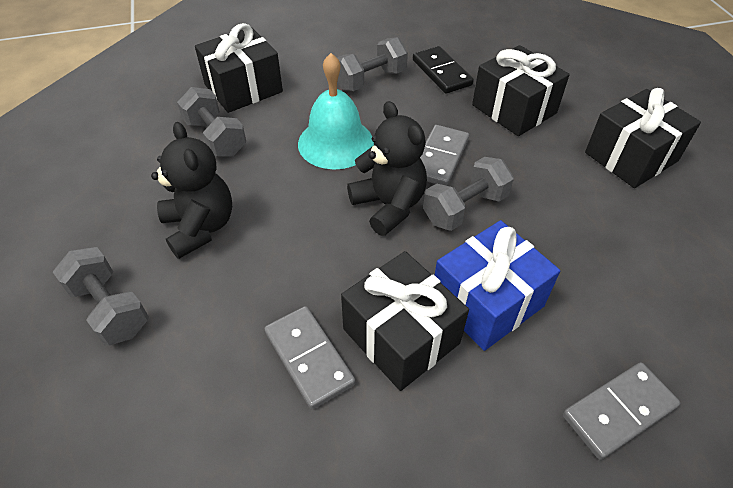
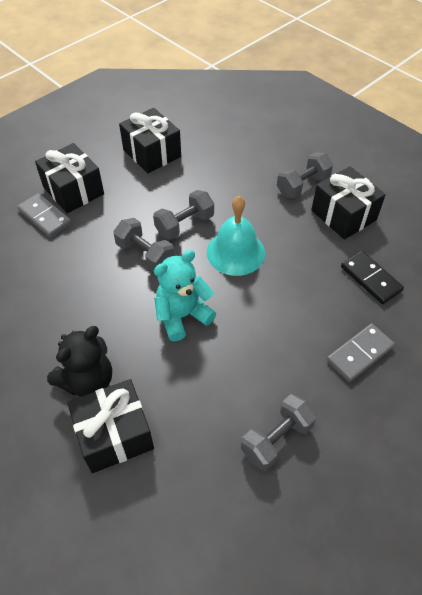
black teddy bear: 2 -> 1
blue gift: 1 -> 0
grey domino: 3 -> 2
turquoise teddy bear: 0 -> 1

